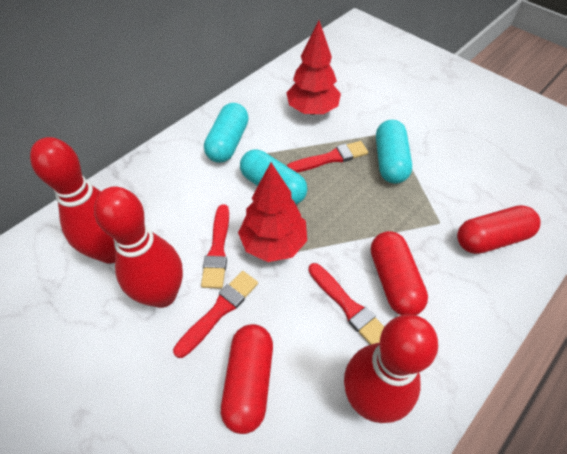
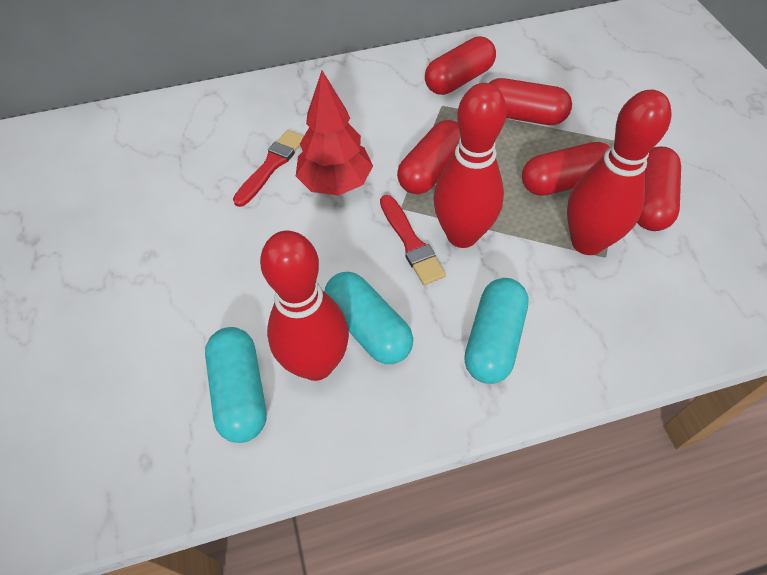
red brush: 4 -> 2
red capsule: 3 -> 5
red tree: 2 -> 1

